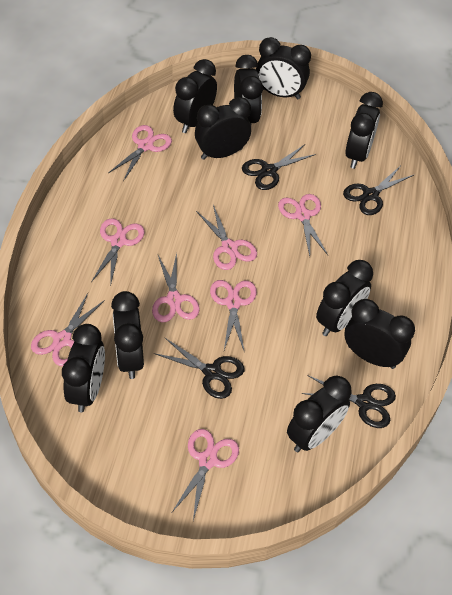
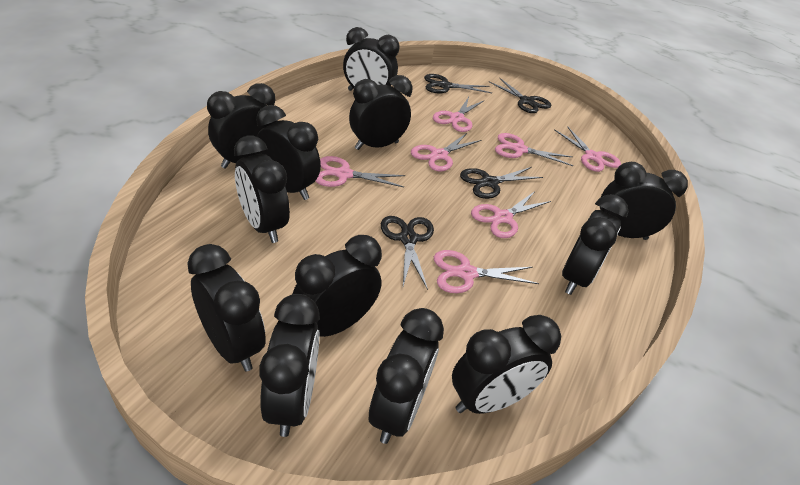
black clock: 10 -> 12
pink scissors: 8 -> 7

